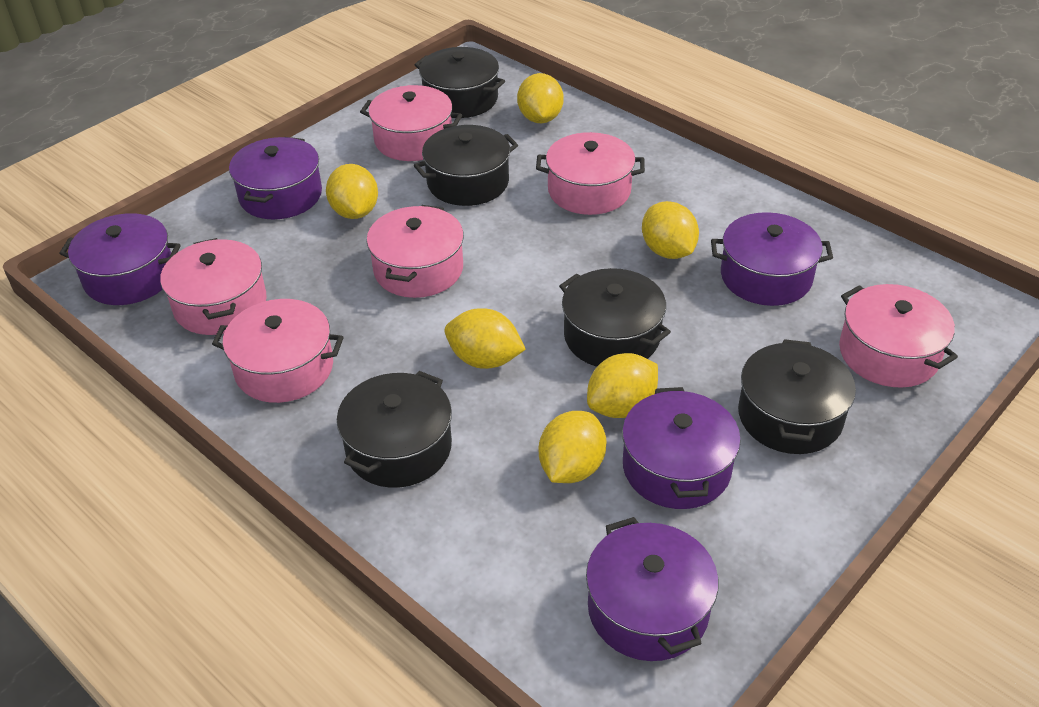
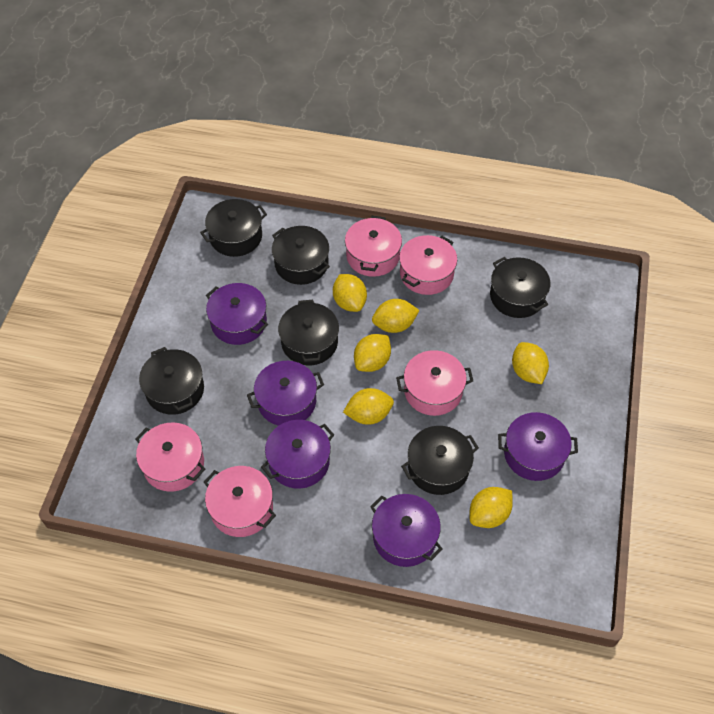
black pot: 5 -> 6
pink pot: 6 -> 5

